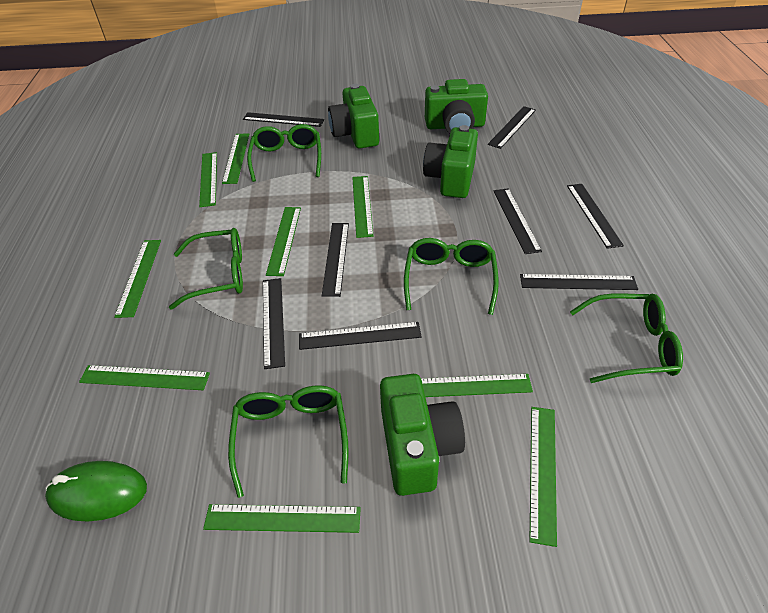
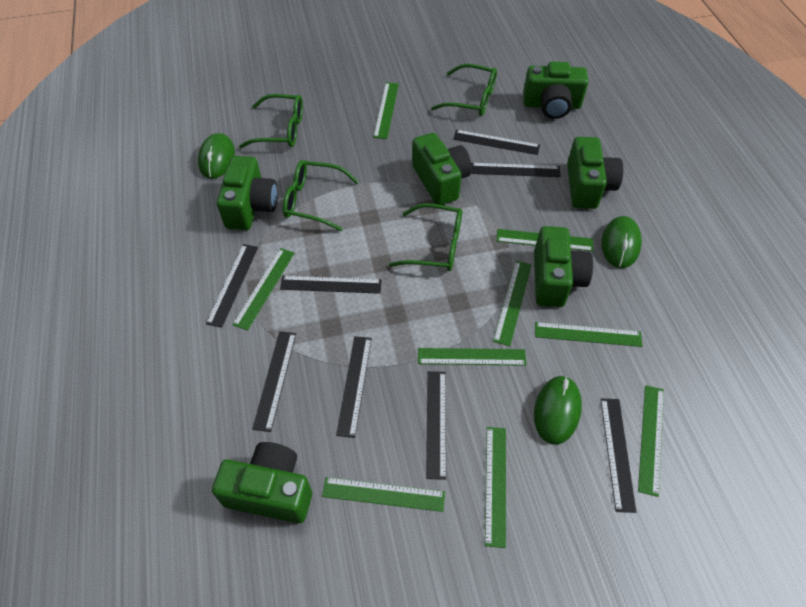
green camera: 4 -> 6
green glasses: 5 -> 4
green mouse: 1 -> 3

